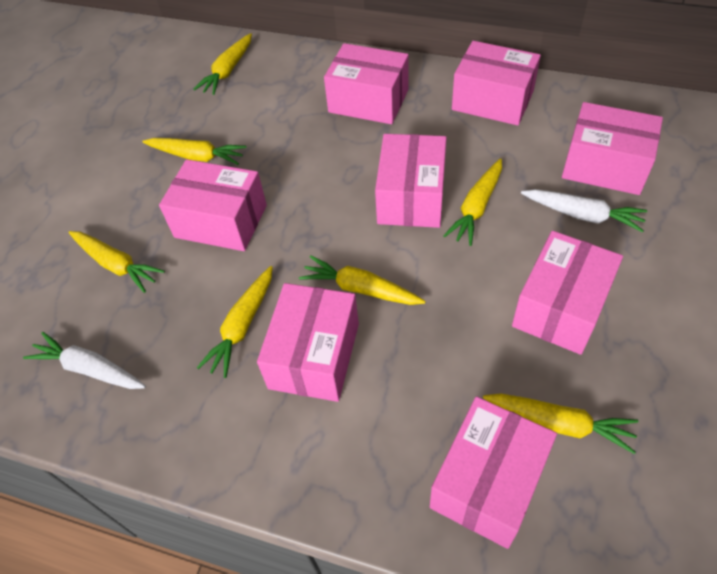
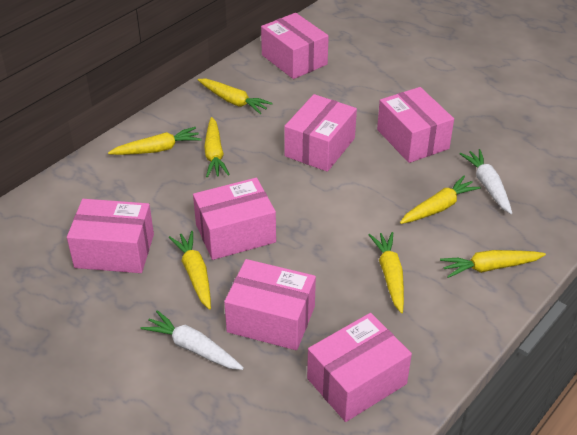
pink box: 8 -> 7

